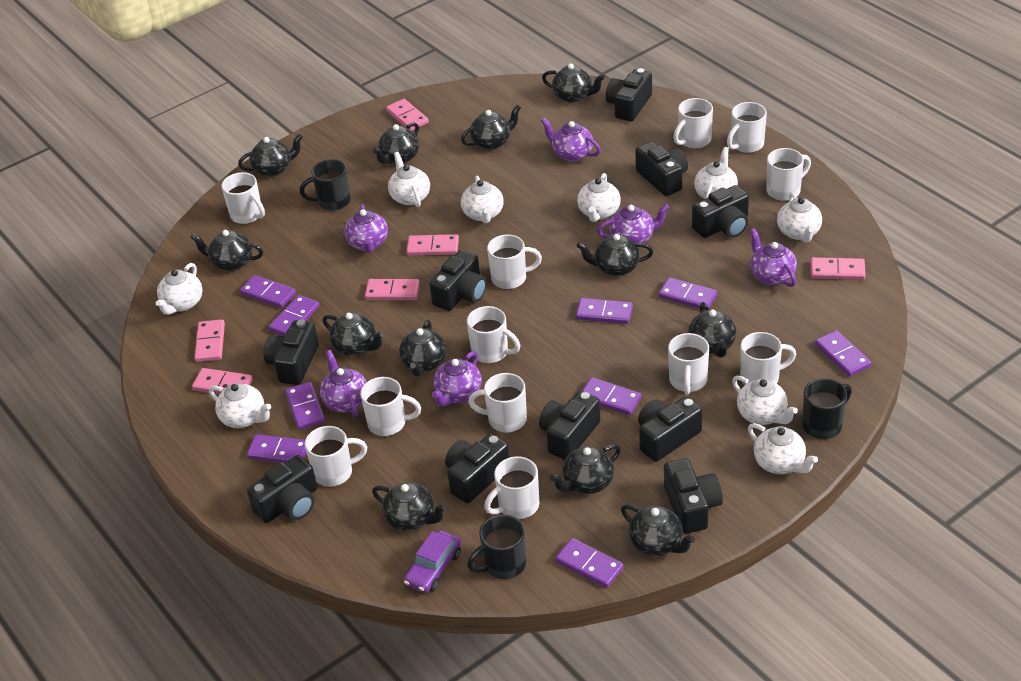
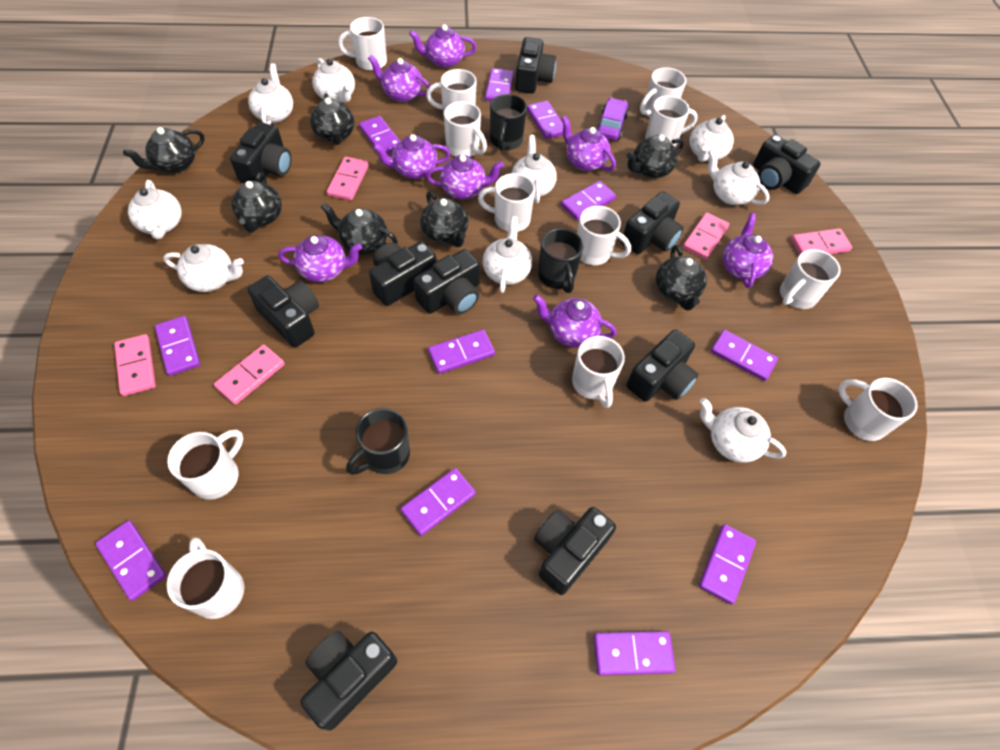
black teapot: 12 -> 7
pink domino: 6 -> 5
purple domino: 9 -> 11
purple teapot: 6 -> 8

